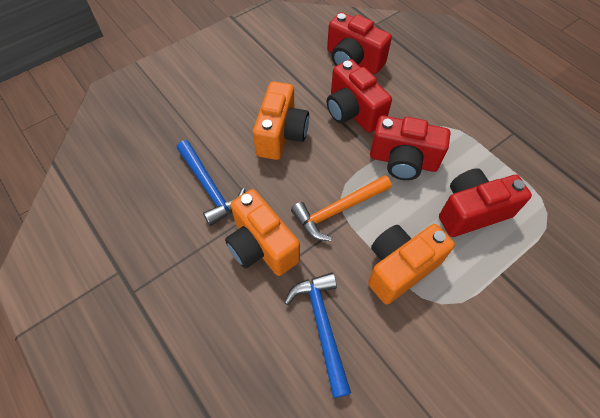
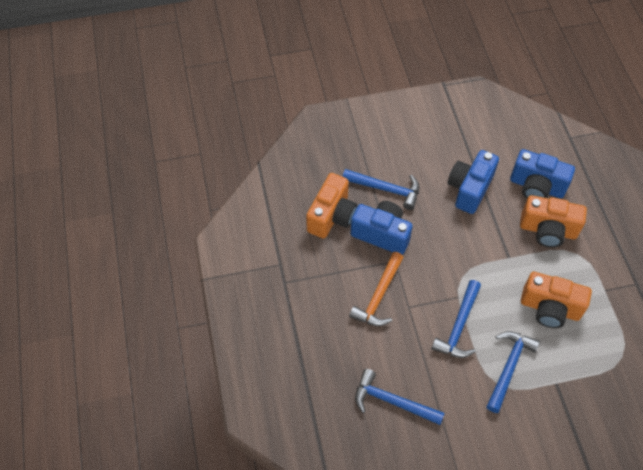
blue camera: 0 -> 3
blue hammer: 2 -> 4
red camera: 4 -> 0

